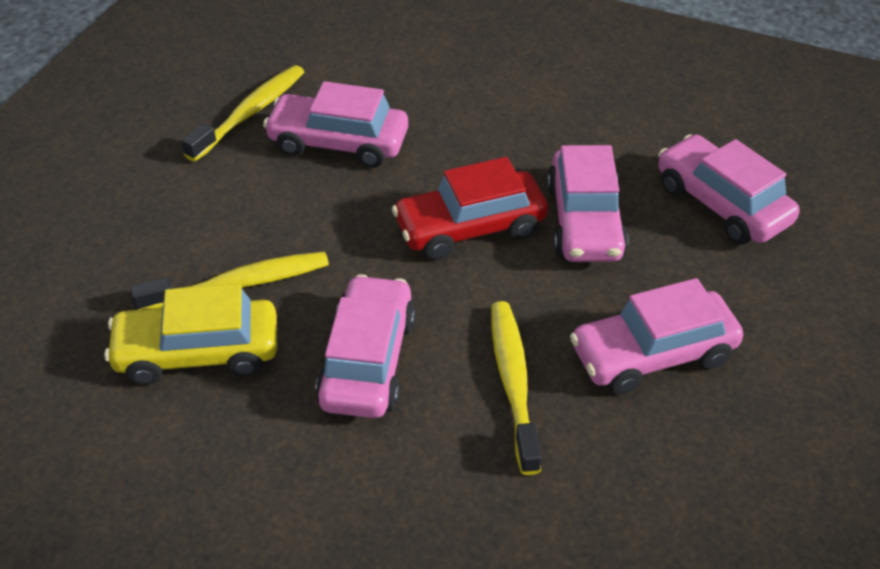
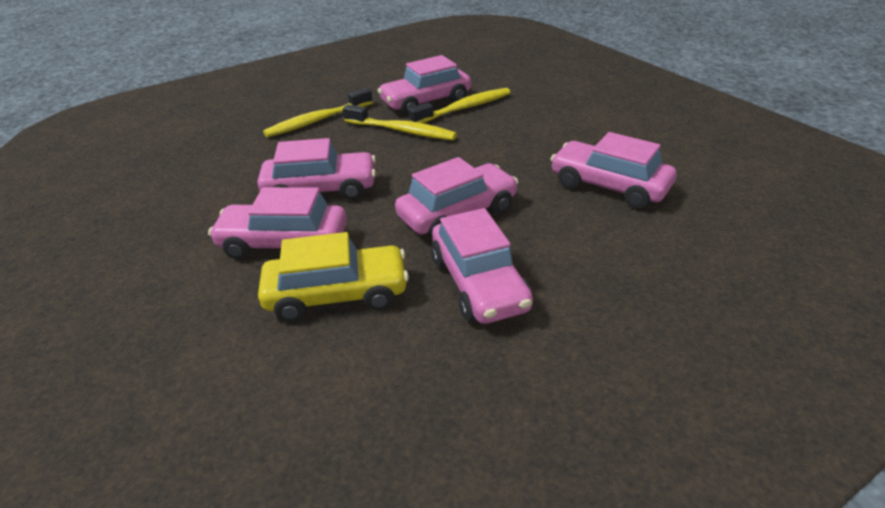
pink car: 5 -> 6
red car: 1 -> 0

